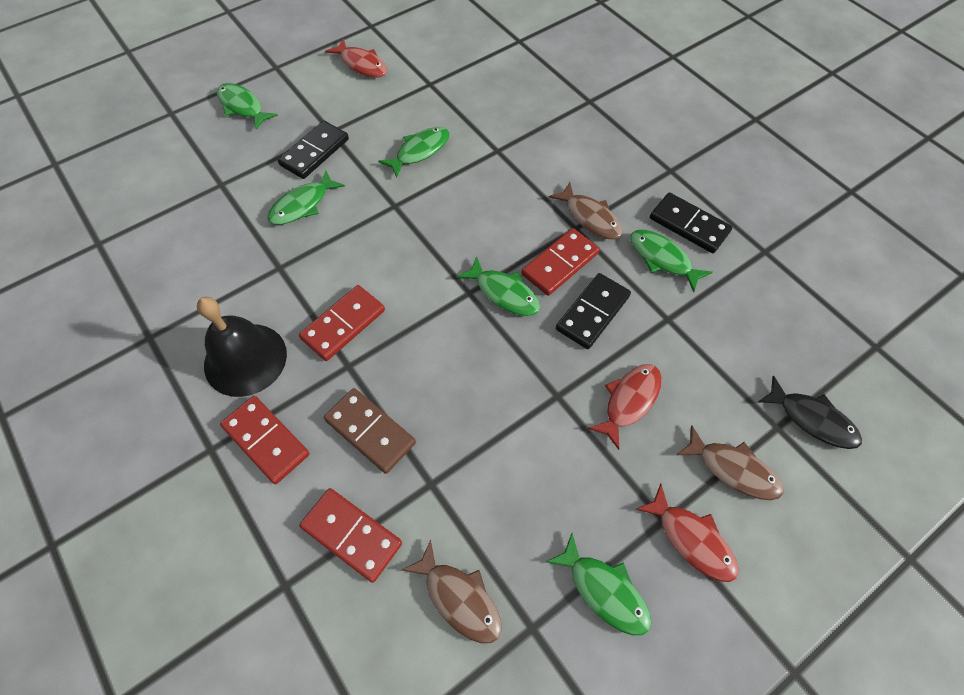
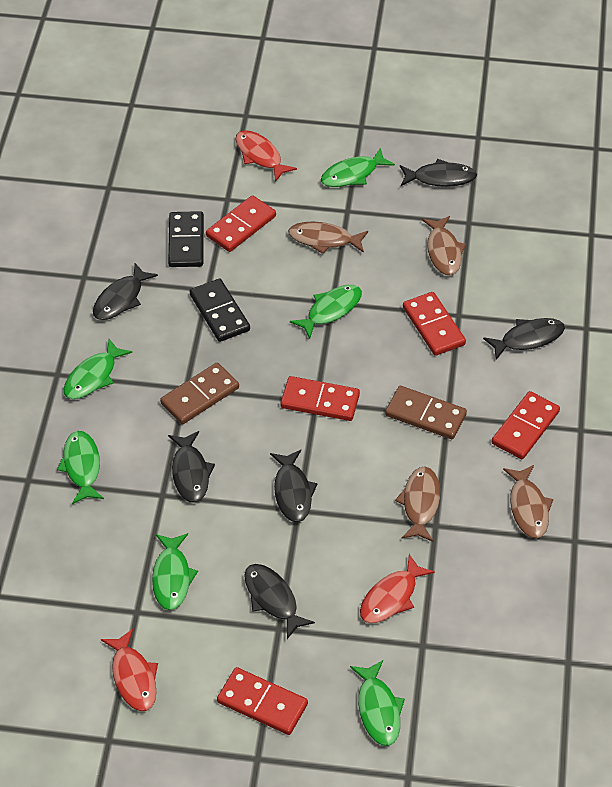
black bell: 1 -> 0
black domino: 3 -> 2
black fish: 1 -> 6
brown domino: 1 -> 2
brown fish: 3 -> 4
red domino: 4 -> 5

